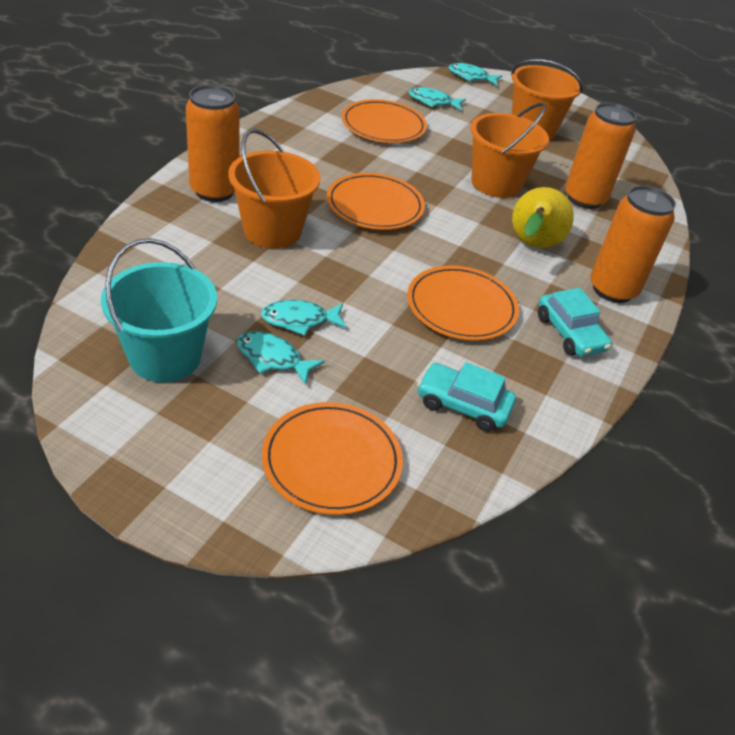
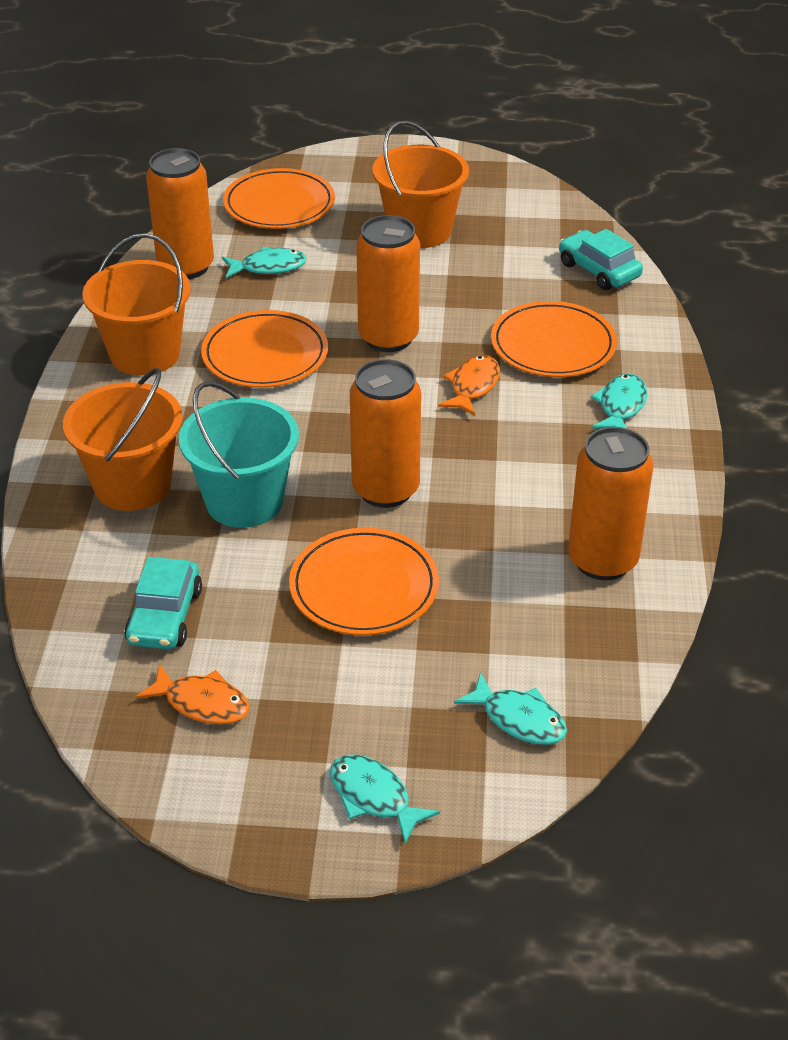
orange can: 3 -> 4
orange fish: 0 -> 2
yellow pear: 1 -> 0

